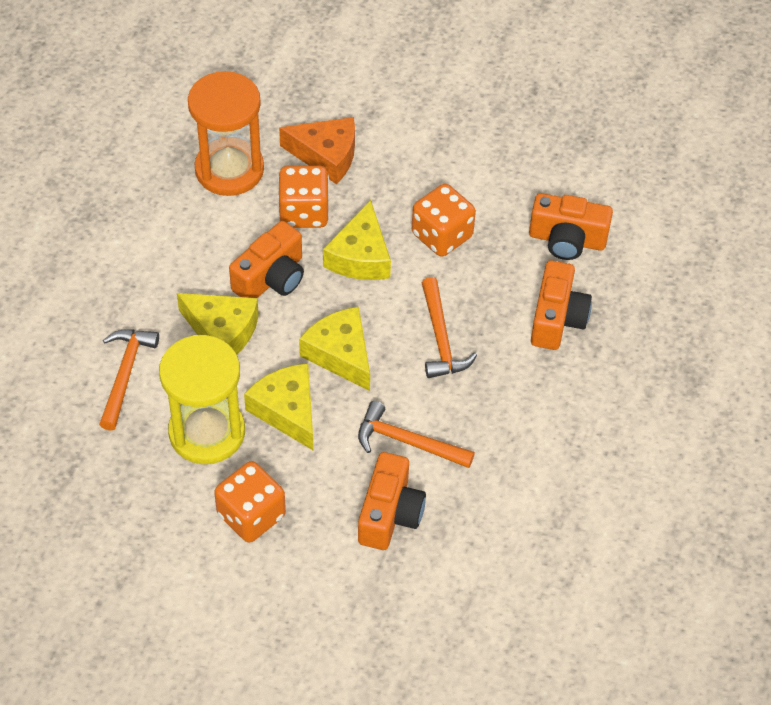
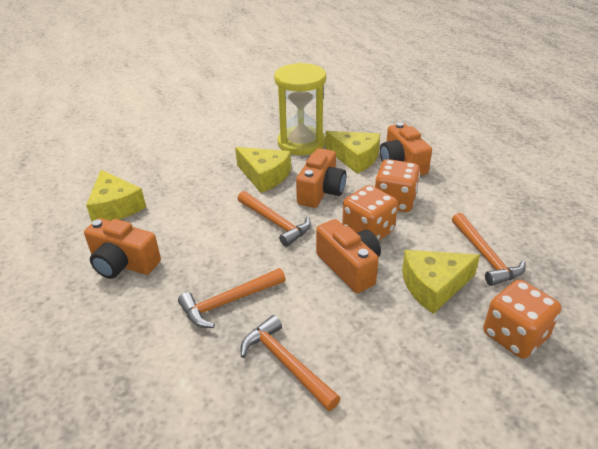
orange cheese: 1 -> 0
orange hammer: 3 -> 4
orange hourglass: 1 -> 0

